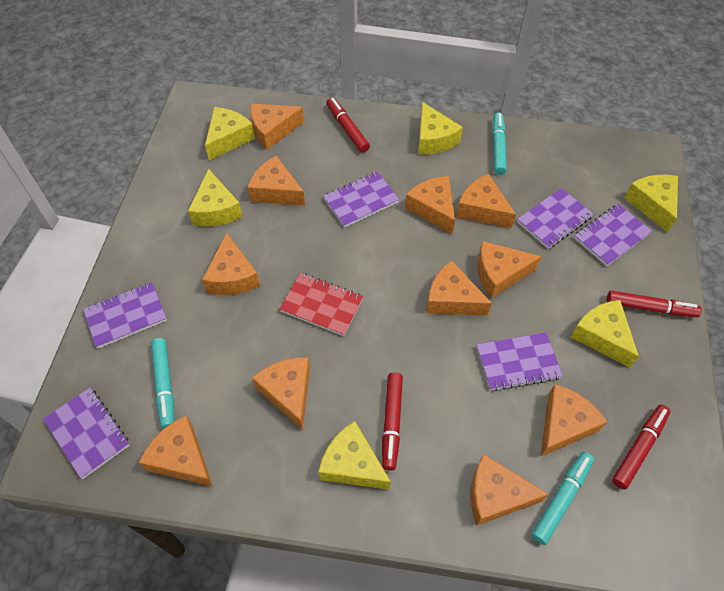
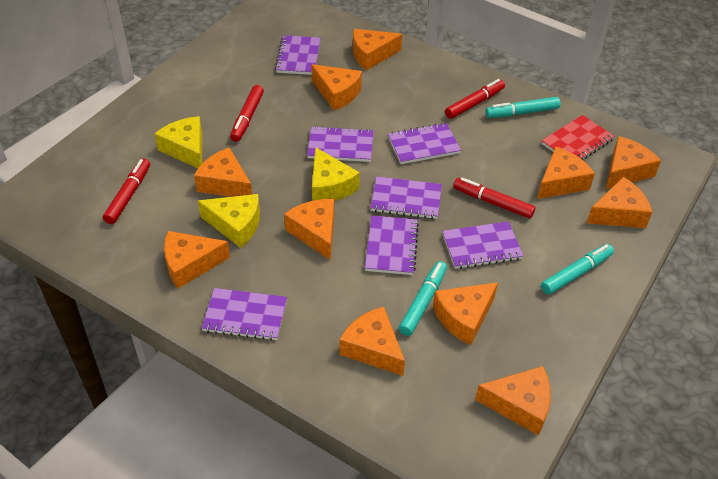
purple notebook: 6 -> 7
yellow cheese: 6 -> 3

